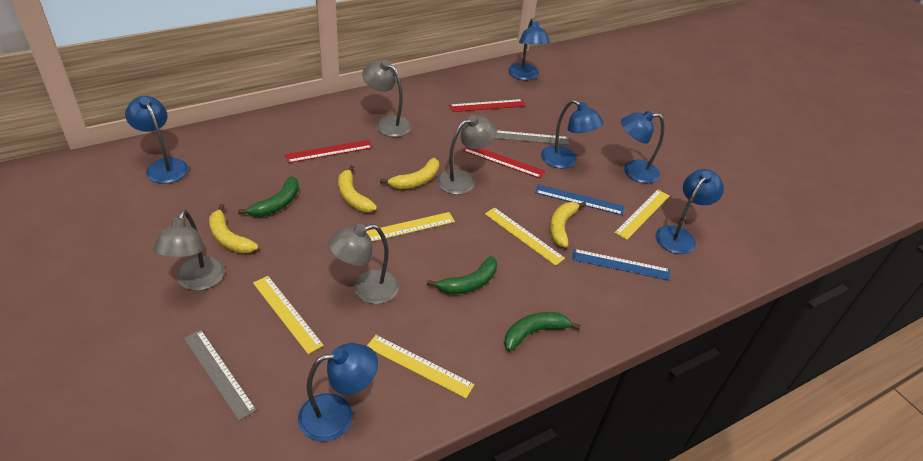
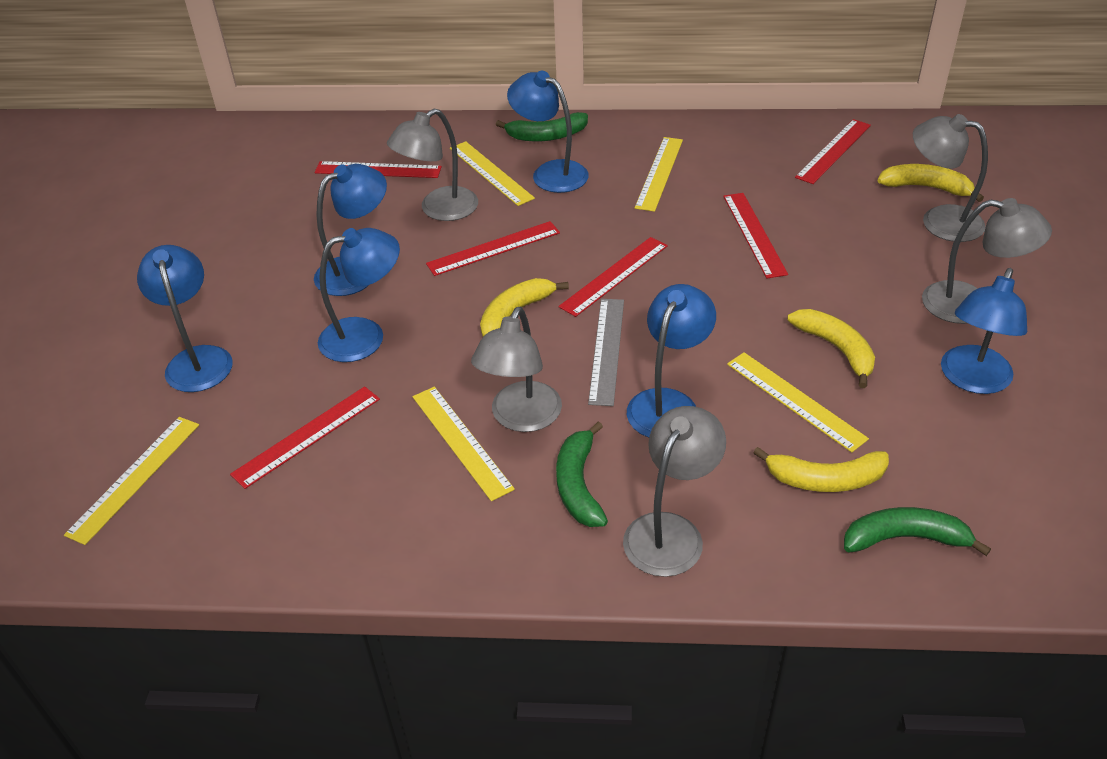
blue ruler: 2 -> 0
grey lamp: 4 -> 5
grey ruler: 2 -> 1
red ruler: 3 -> 6

